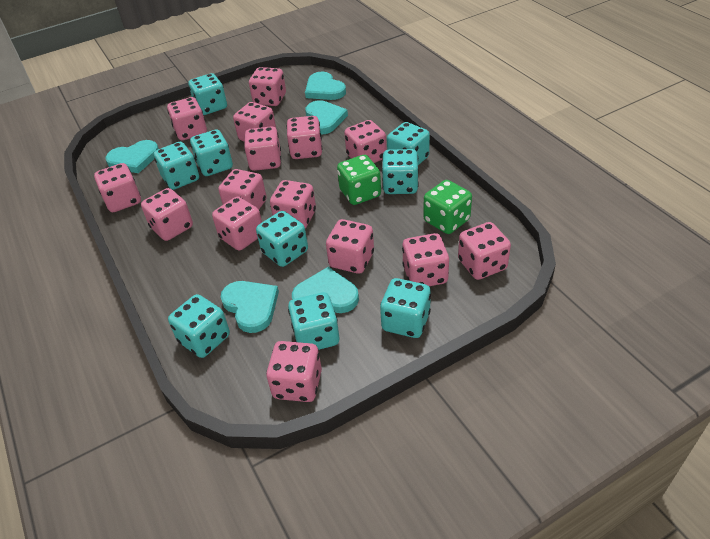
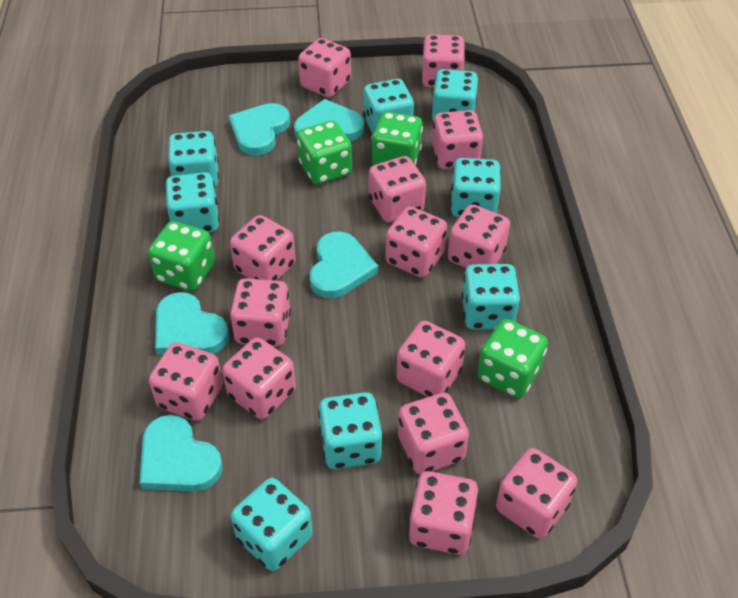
green dice: 2 -> 4
pink dice: 15 -> 14
turquoise dice: 9 -> 8

